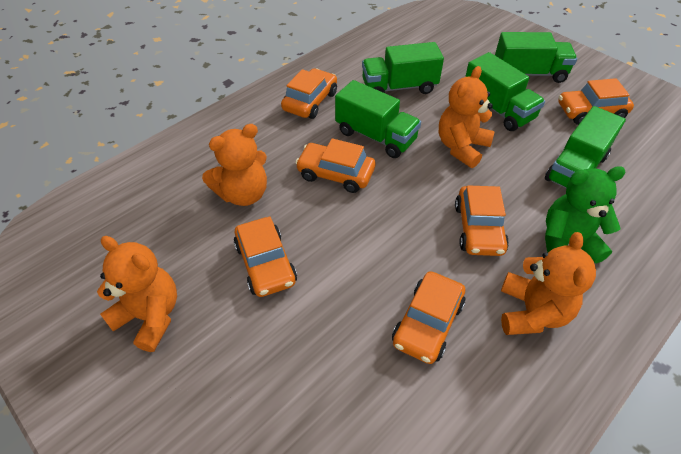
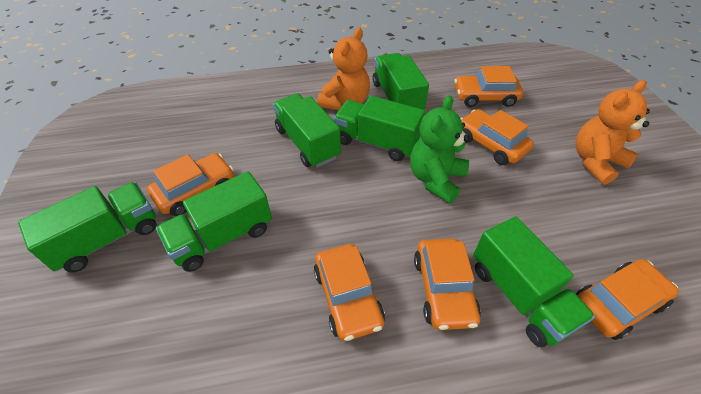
green truck: 5 -> 6
orange teddy bear: 4 -> 2

